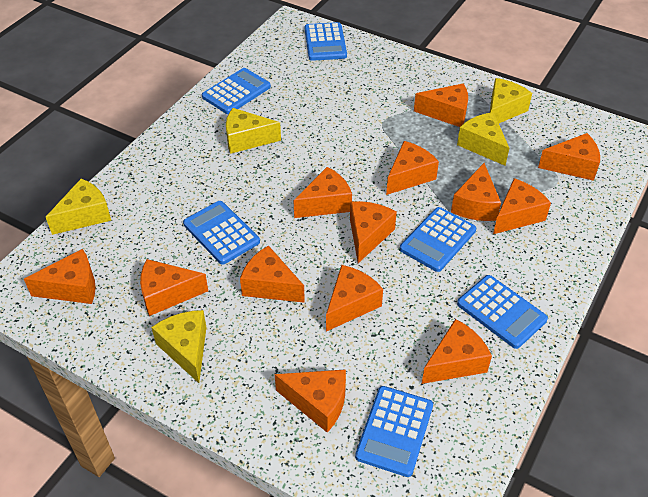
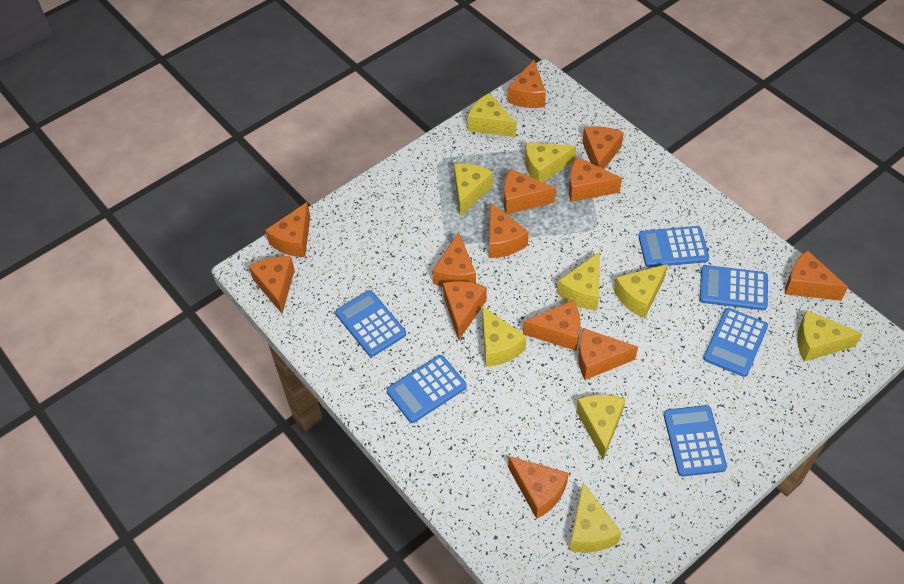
yellow cheese: 5 -> 9

